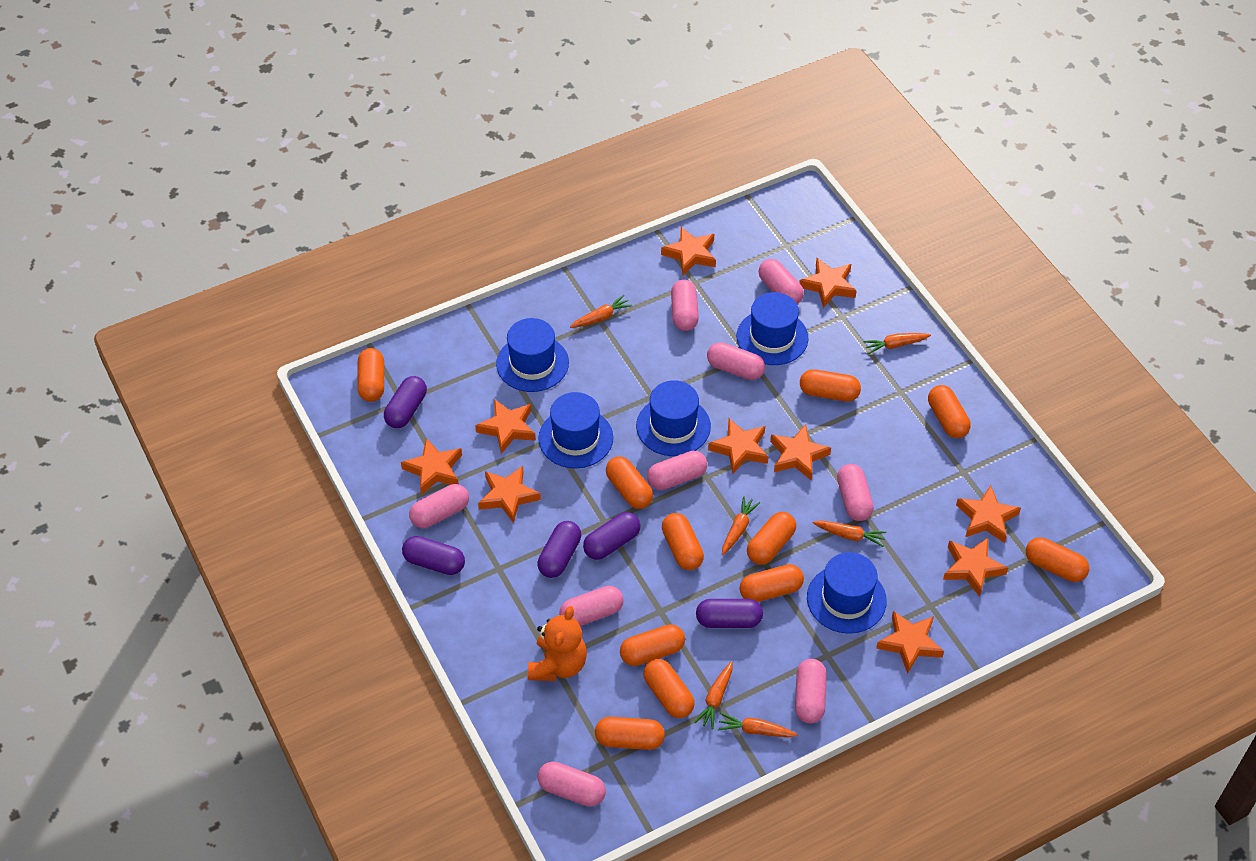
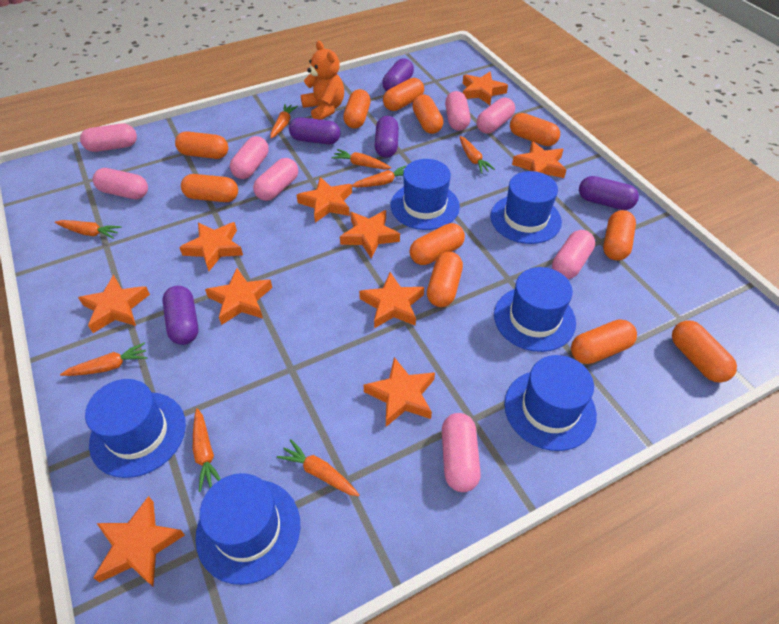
blue hat: 5 -> 6
orange carrot: 6 -> 8
pink capsule: 9 -> 8

